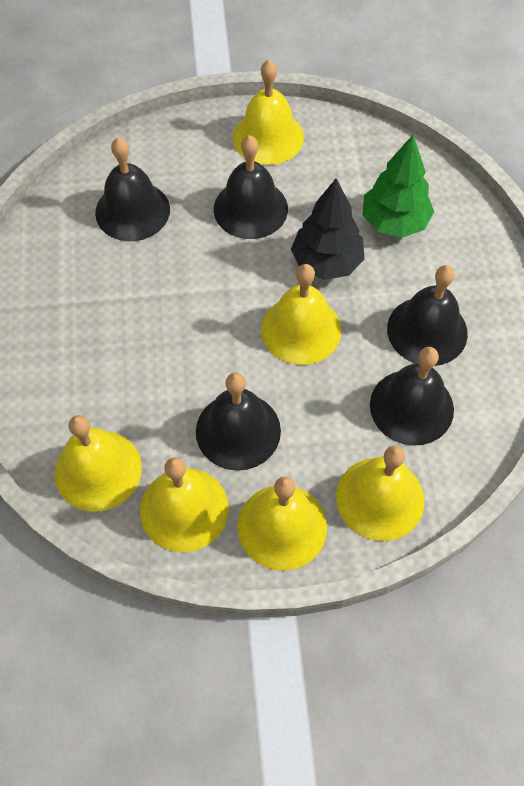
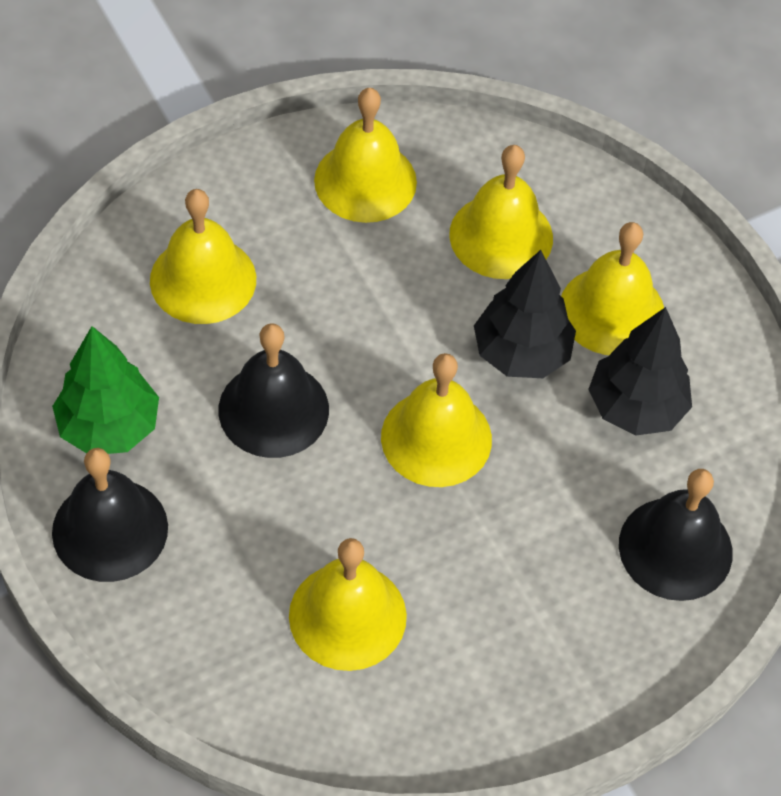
black bell: 5 -> 3
black tree: 1 -> 2

